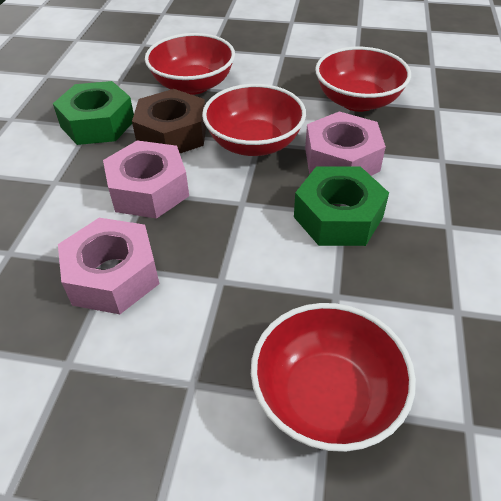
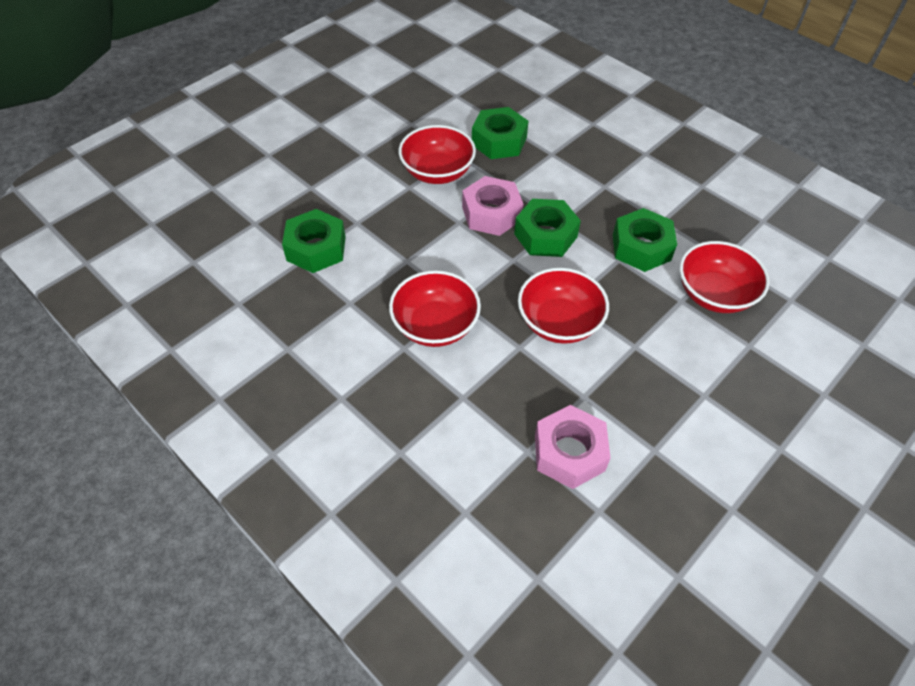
brown nut: 1 -> 0
green nut: 2 -> 4
pink nut: 3 -> 2

